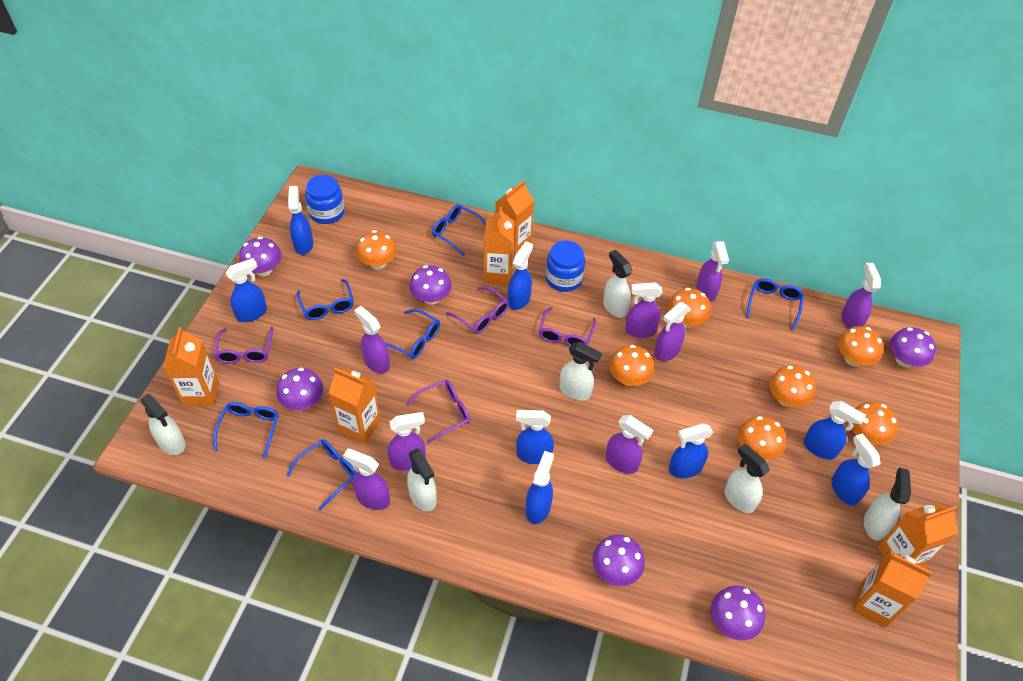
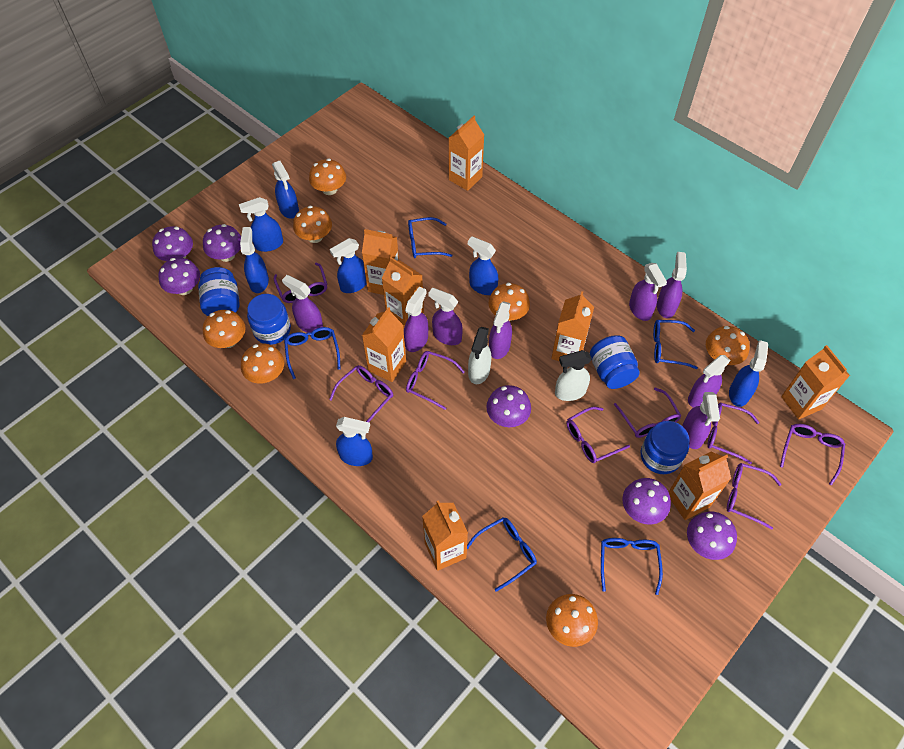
blue glasses: 6 -> 5
blue jar: 2 -> 4
blue spray bottle: 8 -> 7
orange carton: 6 -> 8
purple glasses: 4 -> 8
white spray bottle: 6 -> 2

